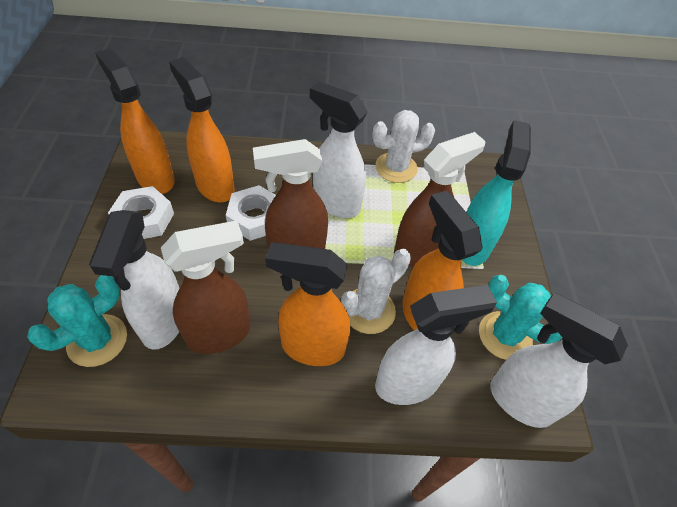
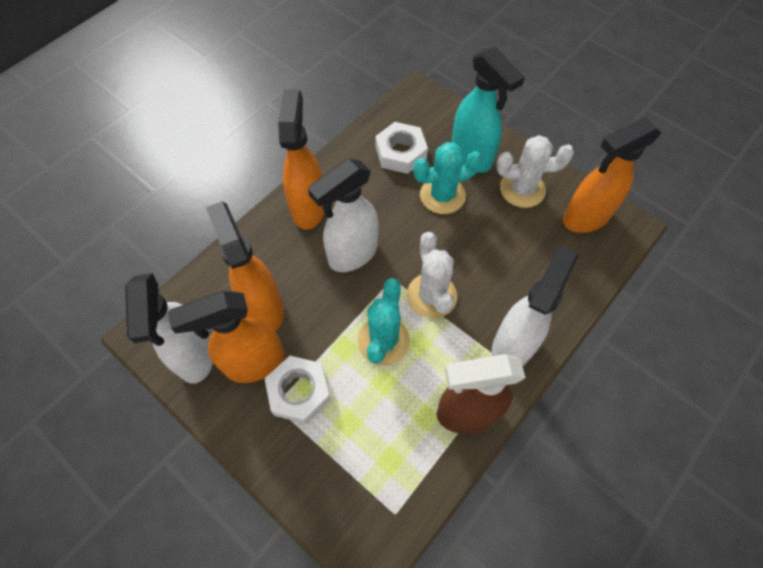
brown spray bottle: 3 -> 1
white spray bottle: 4 -> 3

